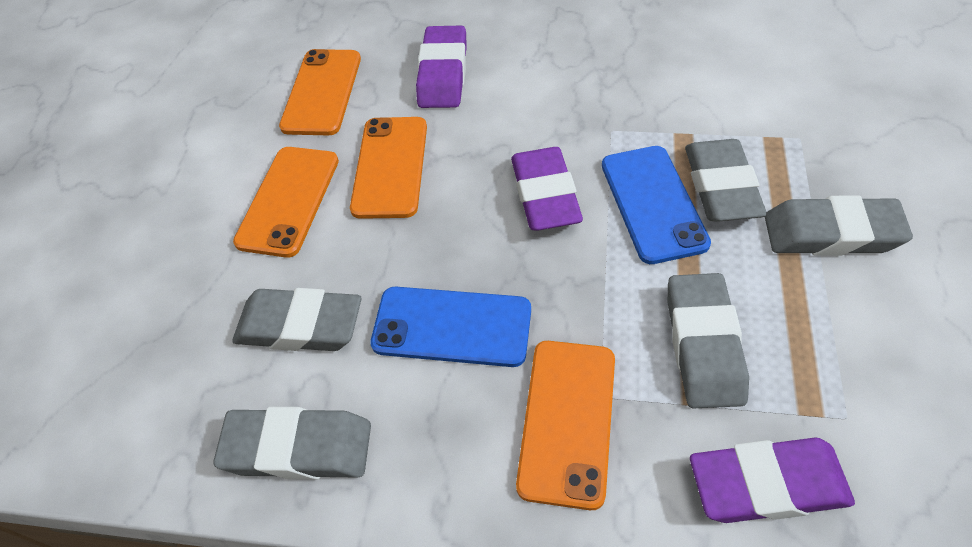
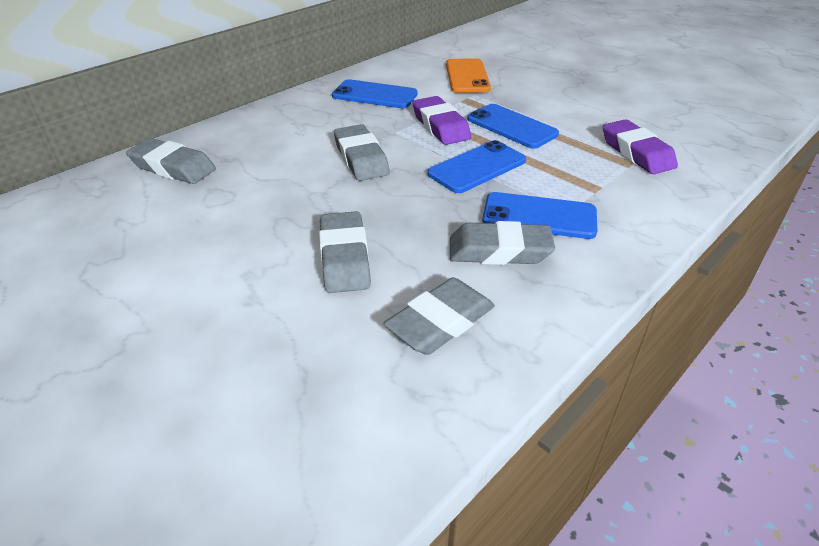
blue phone: 2 -> 4
orange phone: 4 -> 1
purple eraser: 3 -> 2

